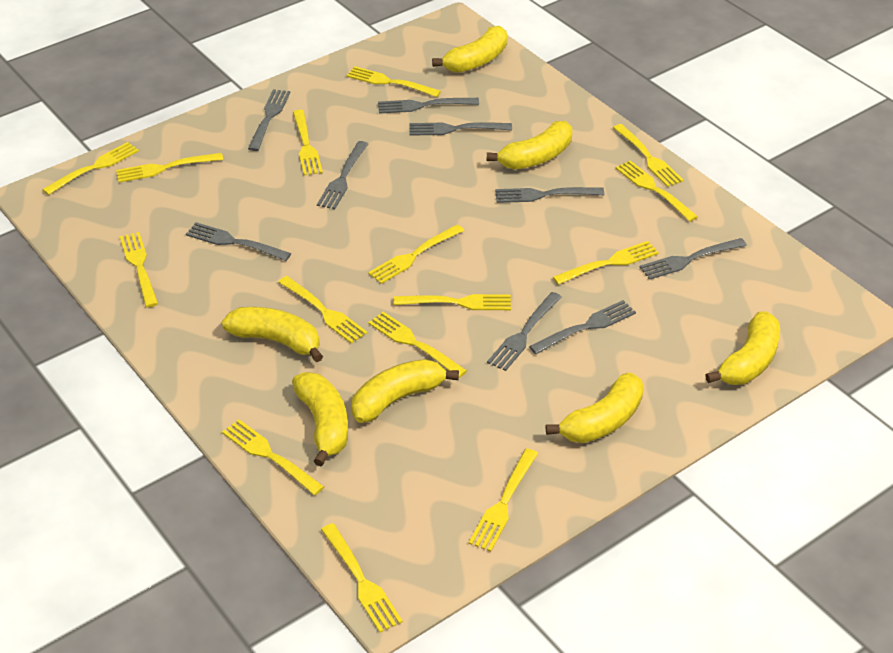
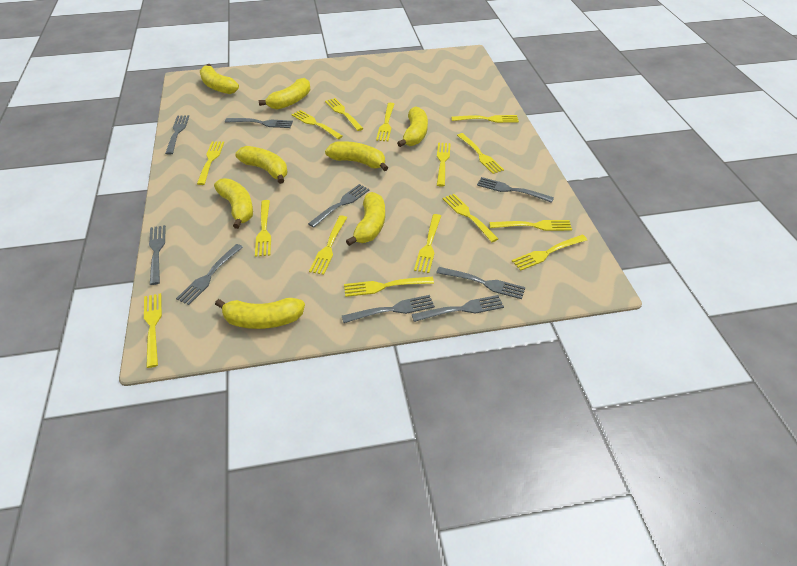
yellow banana: 7 -> 8

